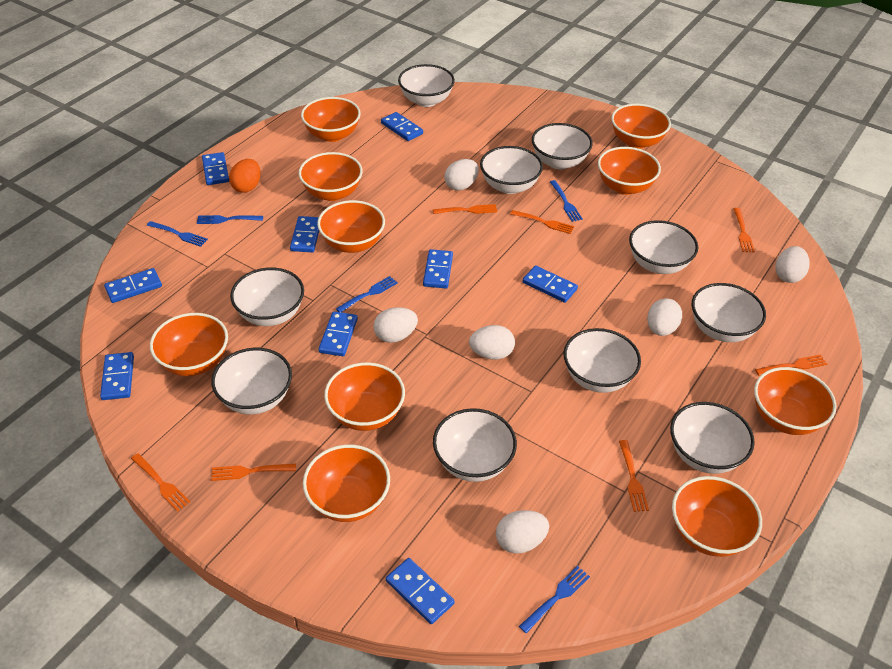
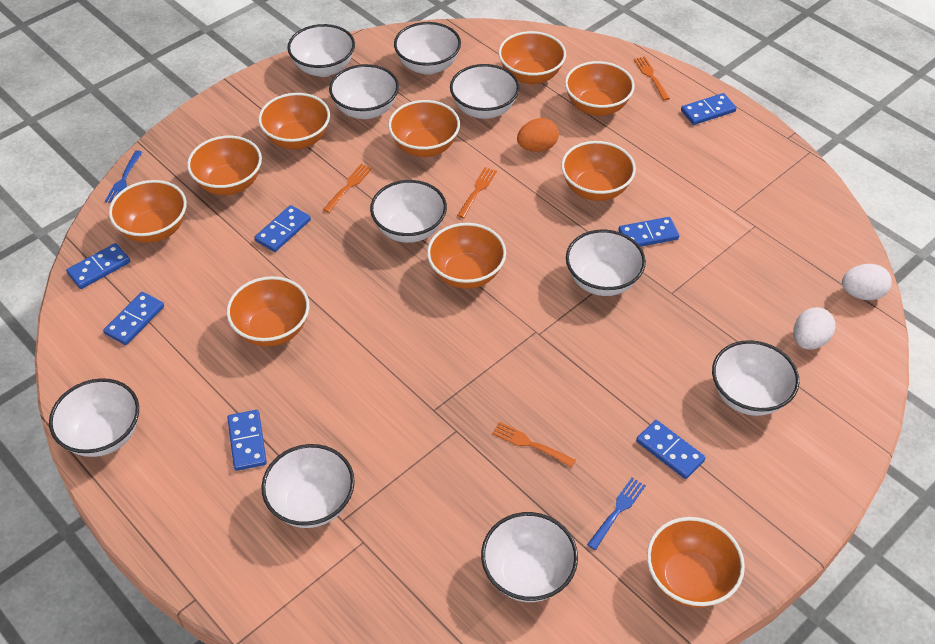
blue domino: 9 -> 7
blue fork: 5 -> 2
orange fork: 7 -> 4
white egg: 6 -> 2

